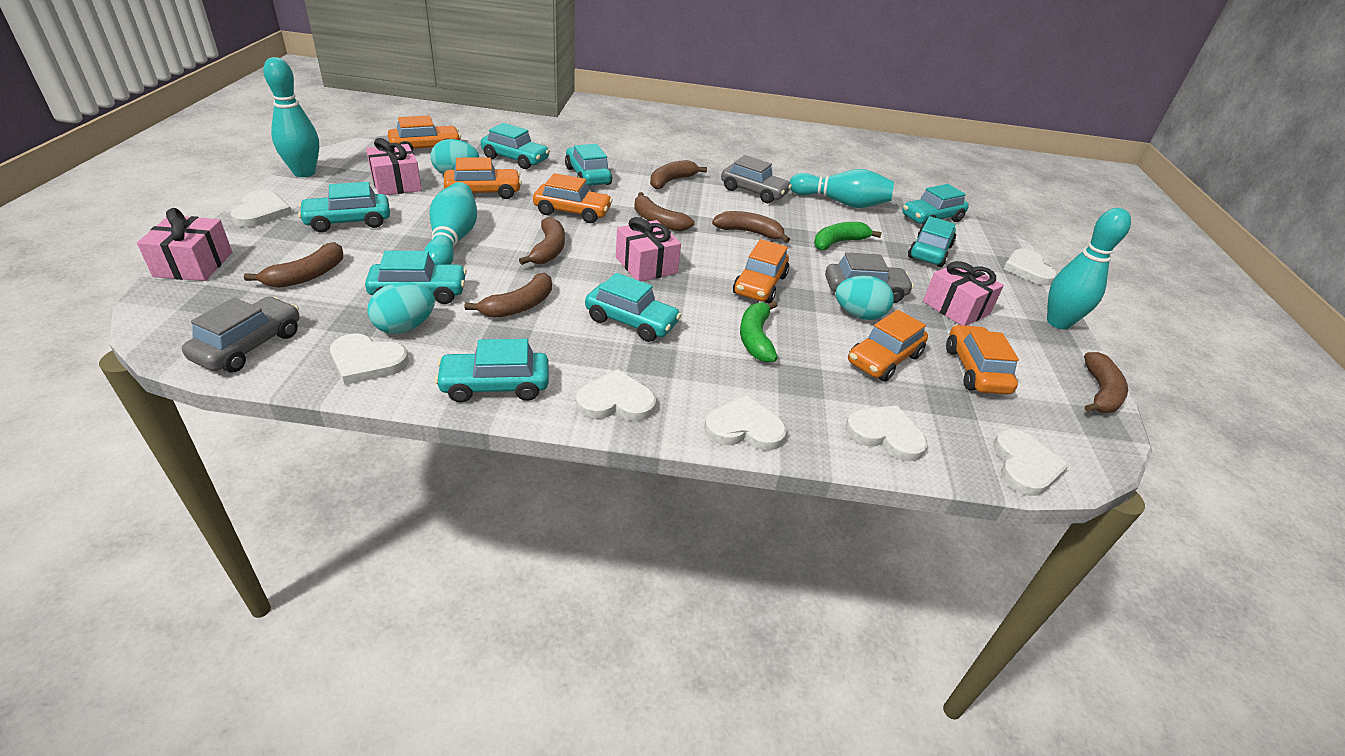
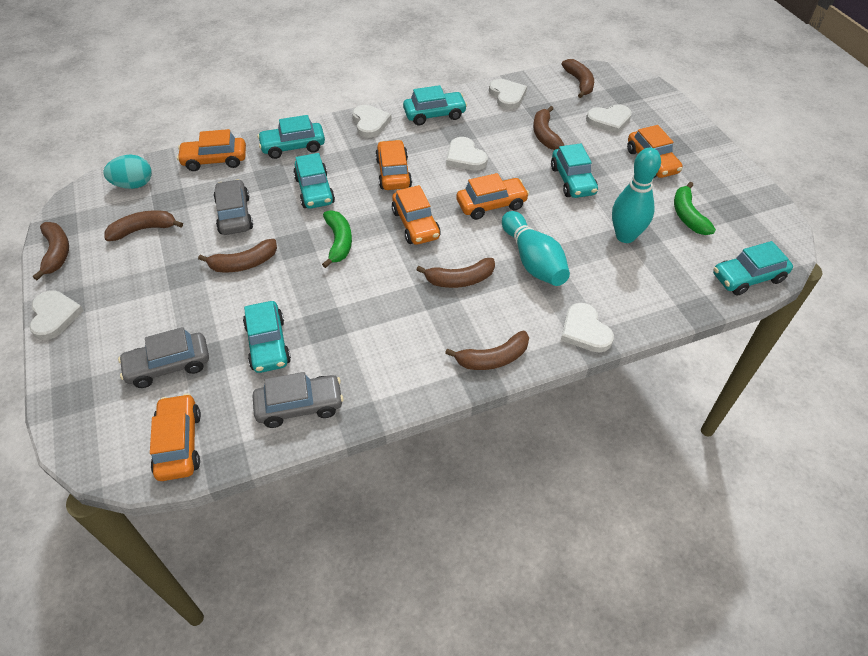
pink gift: 4 -> 0
turquoise bowling pin: 4 -> 2
turquoise car: 8 -> 6
turquoise egg: 3 -> 1
white heart: 7 -> 6

